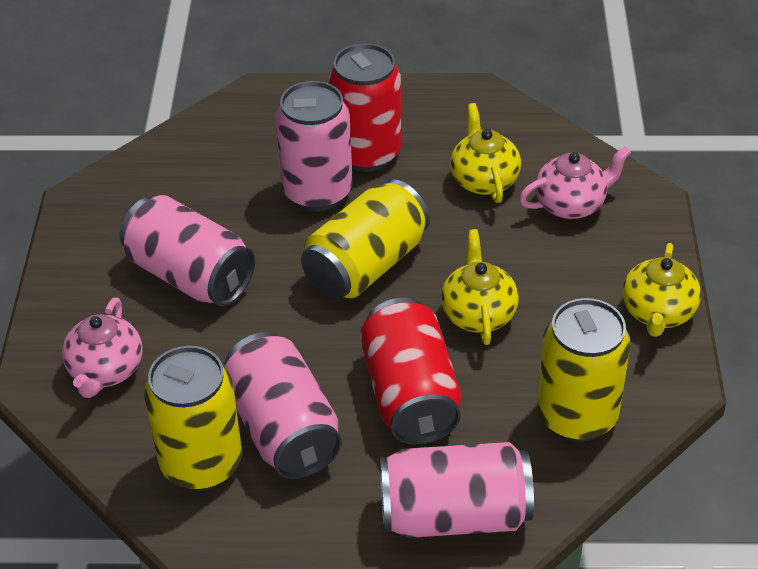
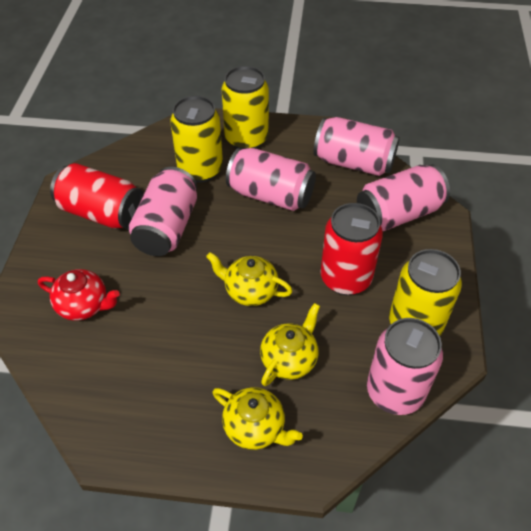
pink can: 4 -> 5
pink teapot: 2 -> 0
red teapot: 0 -> 1

